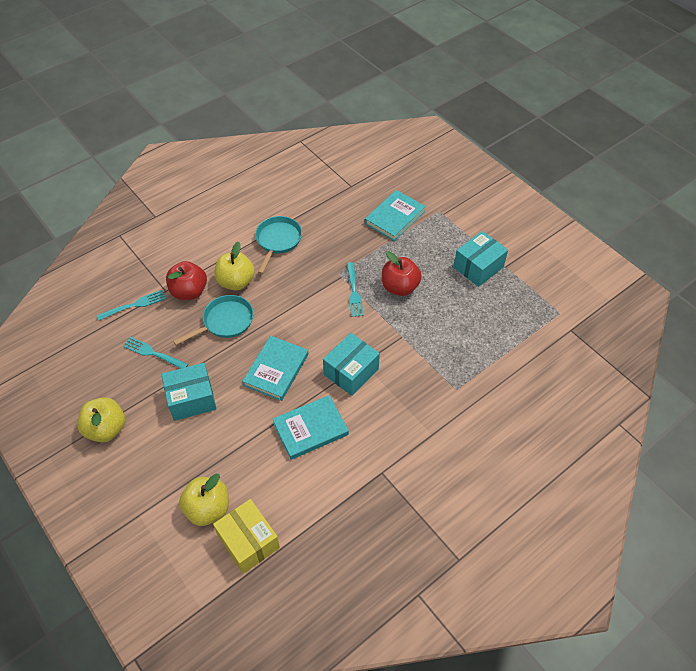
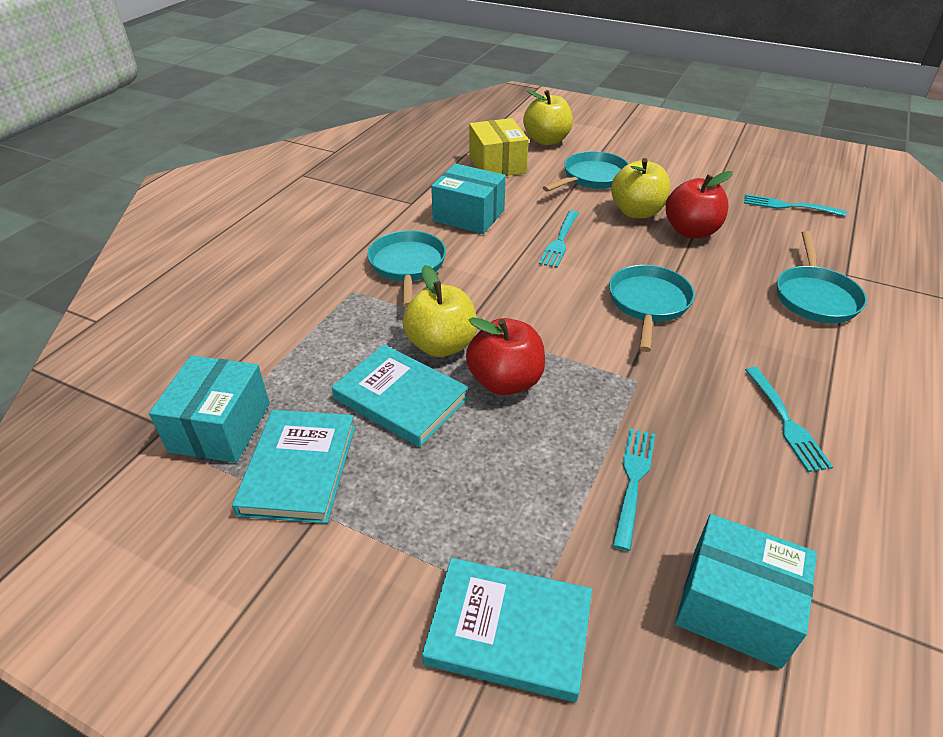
turquoise fork: 3 -> 4
turquoise pan: 2 -> 4

